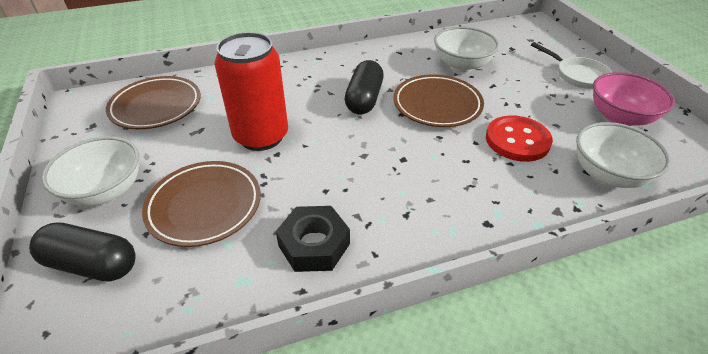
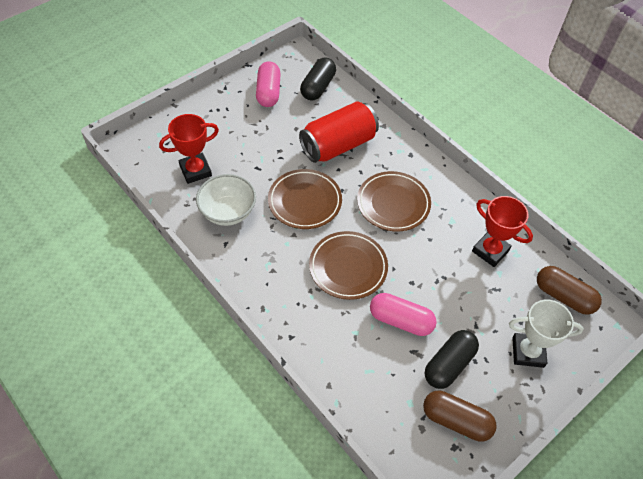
black nut: 1 -> 0
brown capsule: 0 -> 2
pink bowl: 1 -> 0
pink capsule: 0 -> 2
red button: 1 -> 0
red trophy: 0 -> 2
white bowl: 3 -> 1
white pan: 1 -> 0
white trophy: 0 -> 1

